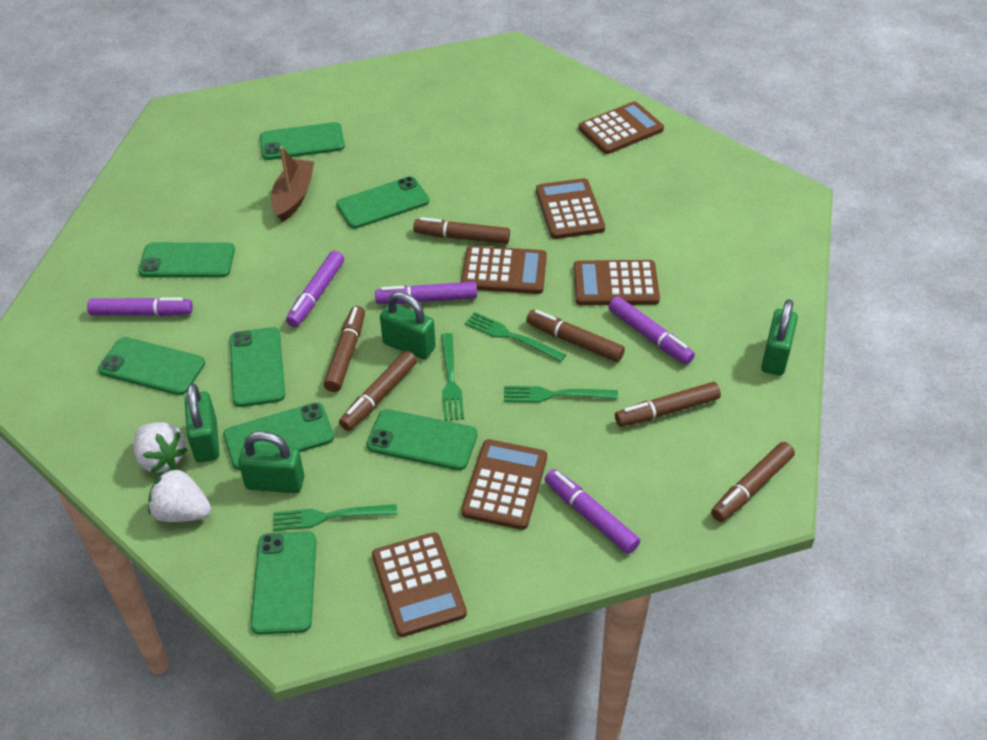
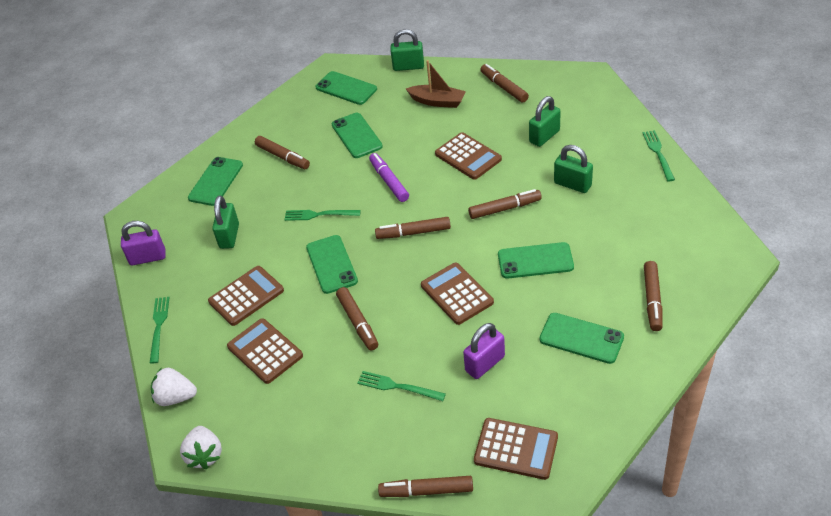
brown calculator: 6 -> 5
brown marker: 6 -> 7
green phone: 8 -> 6
purple marker: 5 -> 1
purple padlock: 0 -> 2

